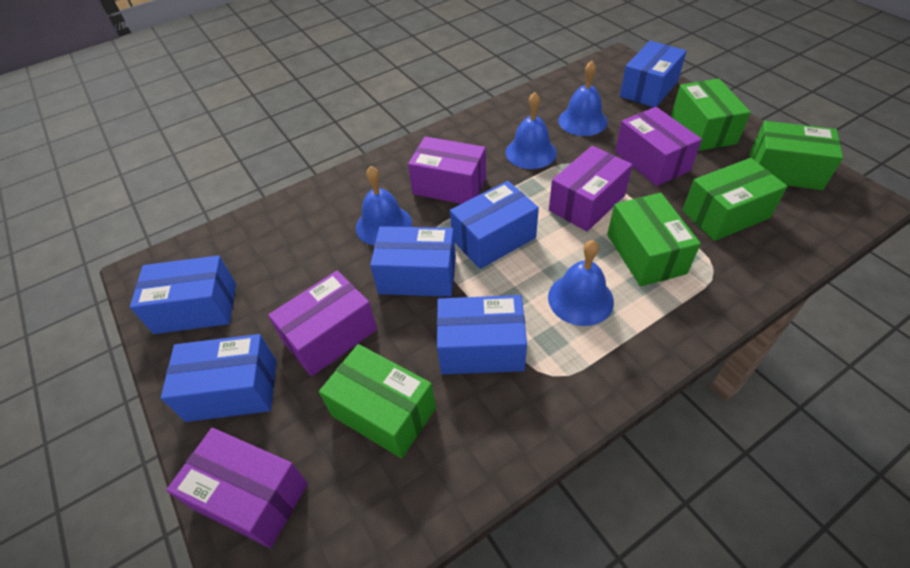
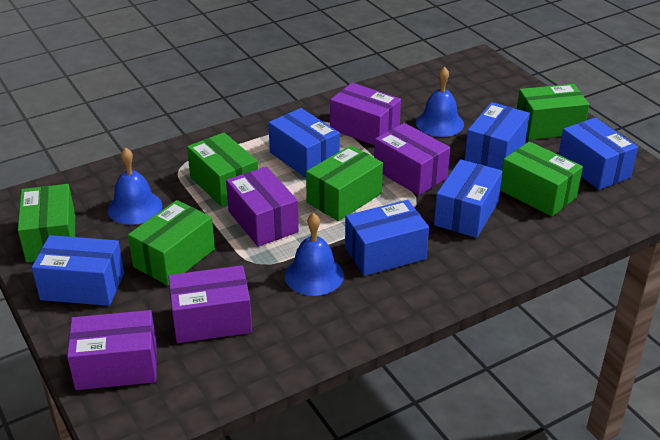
blue bell: 4 -> 3
green box: 5 -> 6

